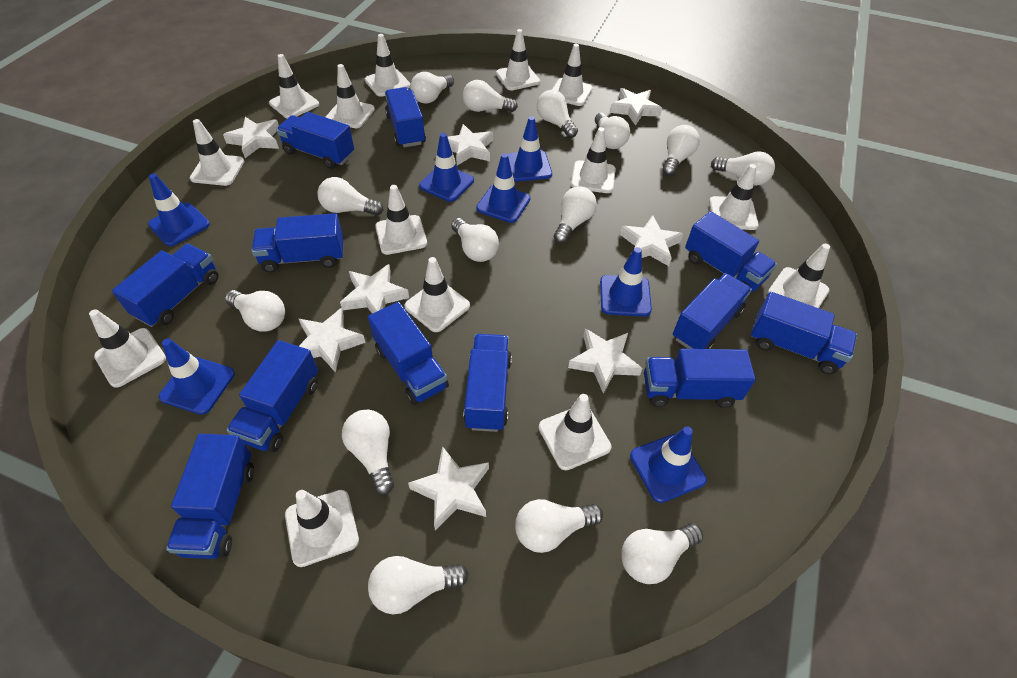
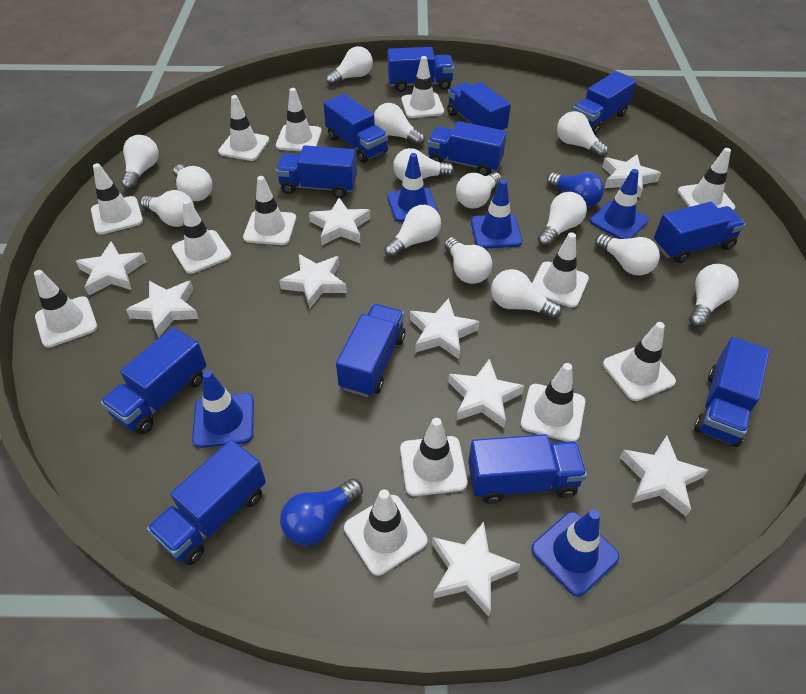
blue light bulb: 0 -> 2
blue traffic cone: 7 -> 5
white star: 8 -> 9
white traffic cone: 14 -> 13

